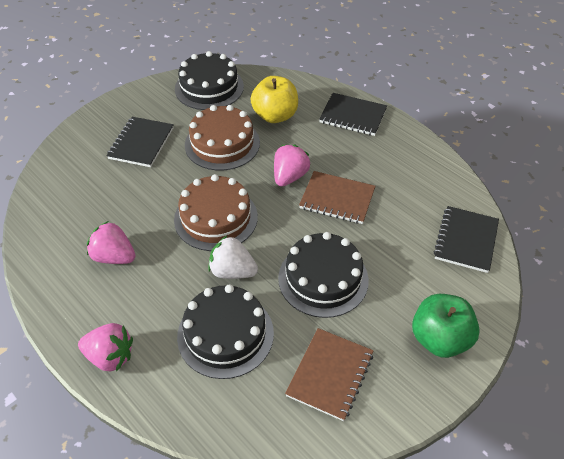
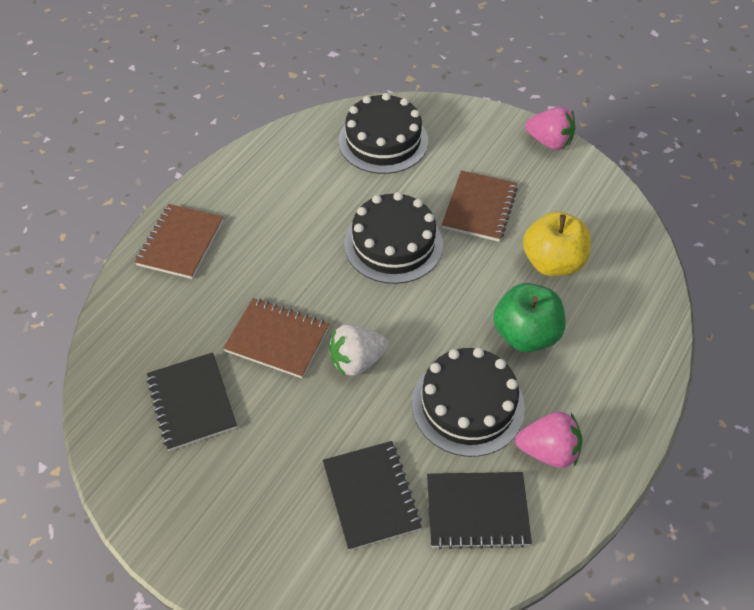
brown cake: 2 -> 0
brown notebook: 2 -> 3
pink strawberry: 3 -> 2

